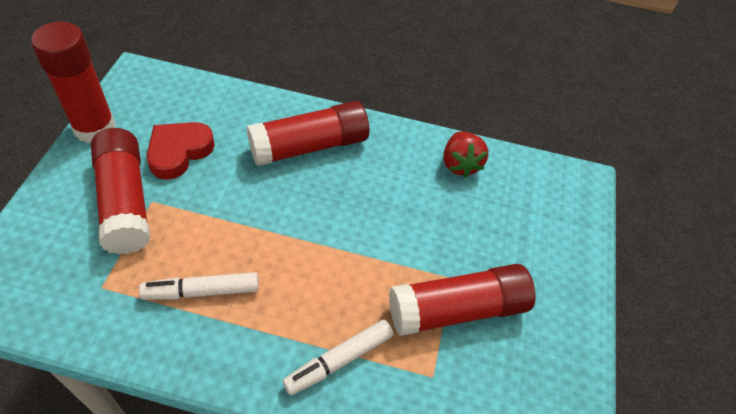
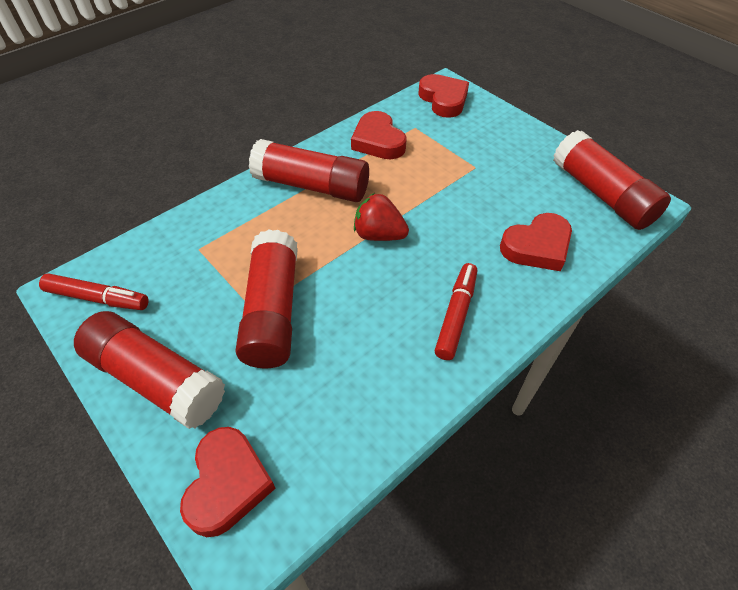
red heart: 1 -> 4
red marker: 0 -> 2
white marker: 2 -> 0

